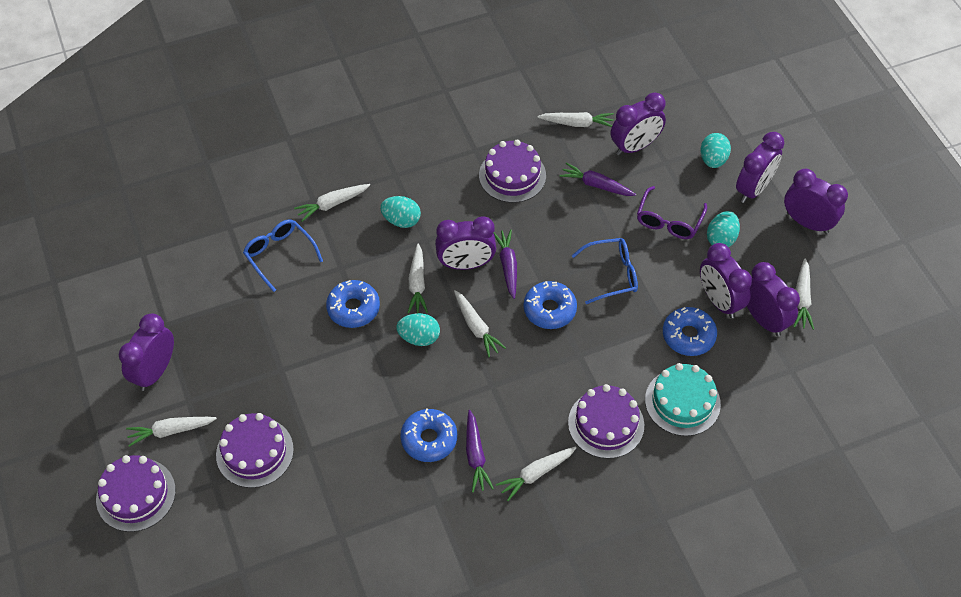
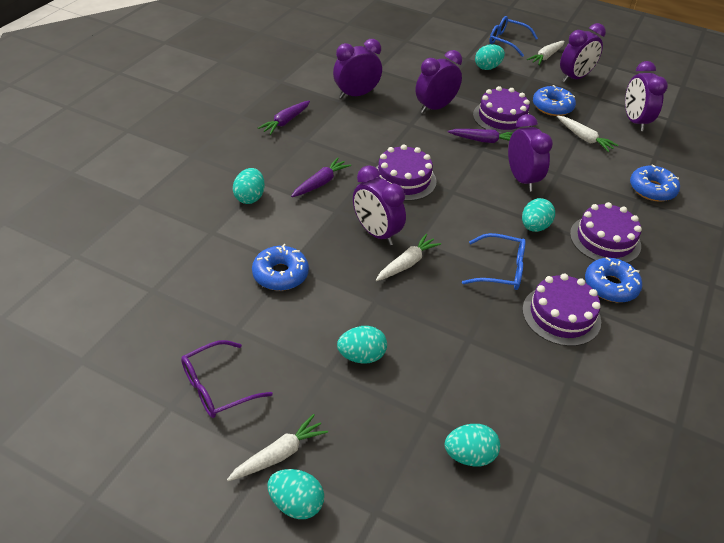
purple clock: 7 -> 6
turquoise cake: 1 -> 0
turquoise egg: 4 -> 6
white carrot: 7 -> 4

